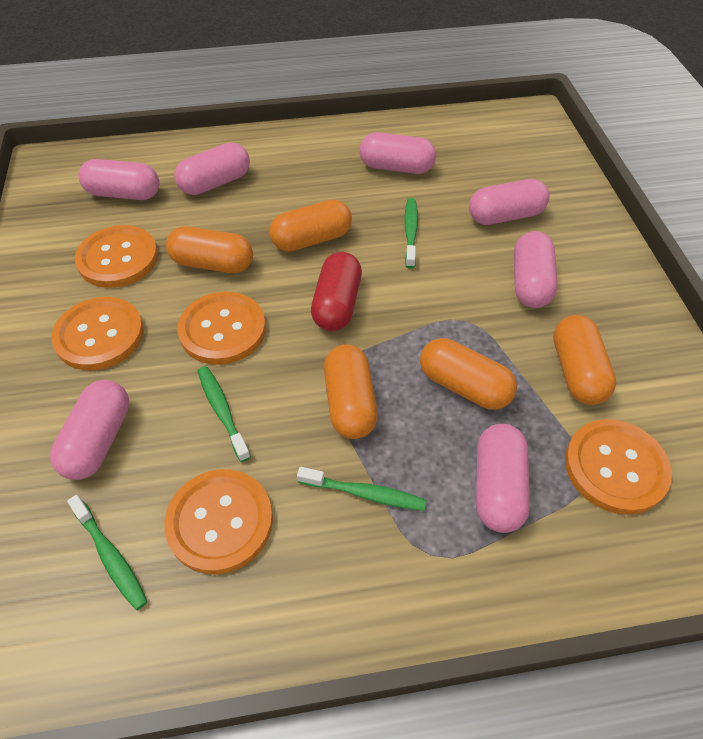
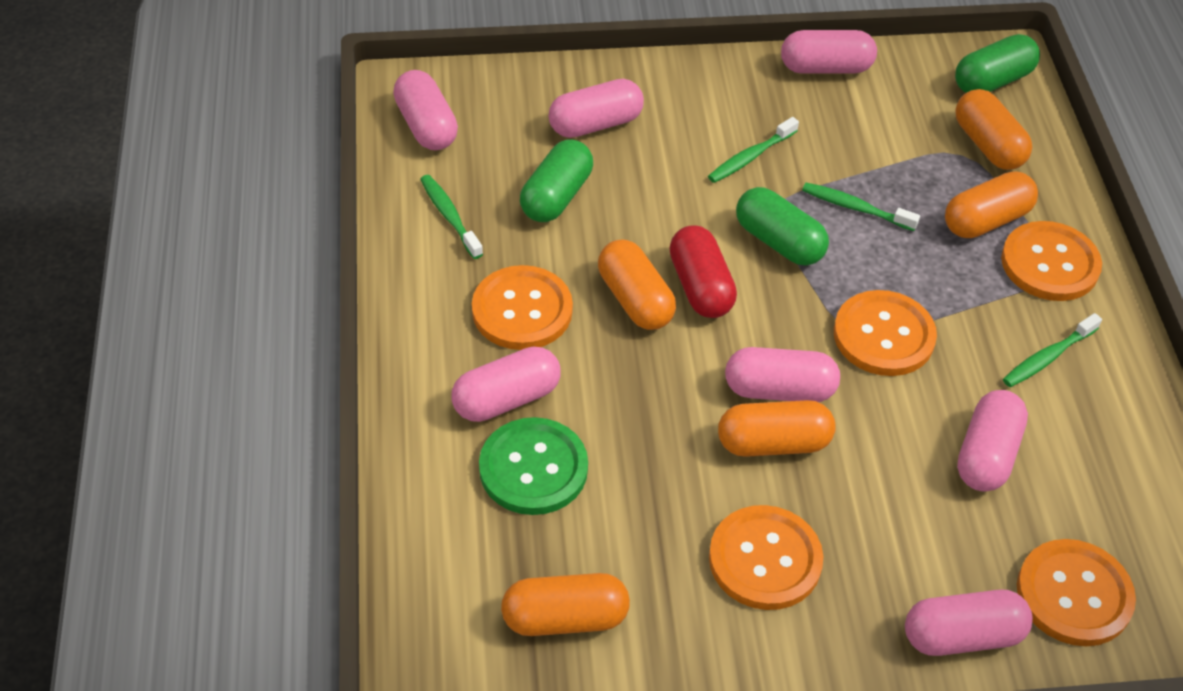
green button: 0 -> 1
green capsule: 0 -> 3

